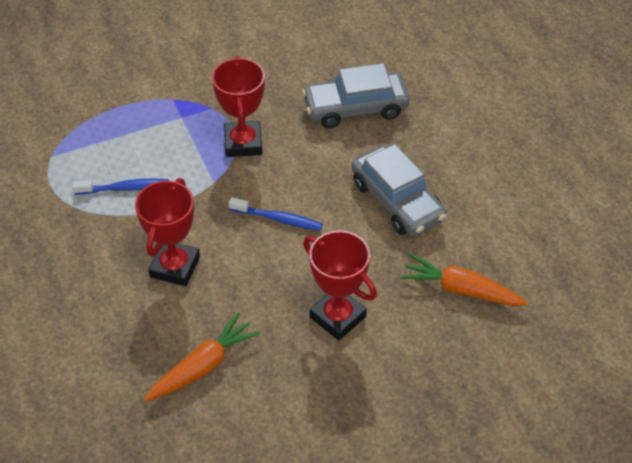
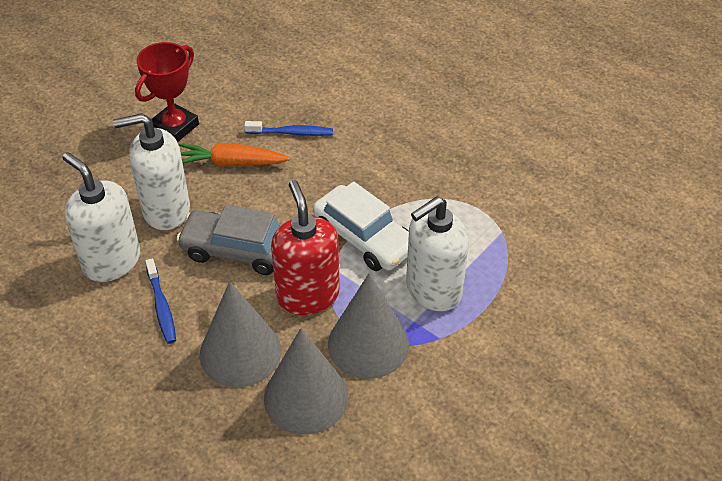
grey car: 2 -> 1
grey cone: 0 -> 3
orange carrot: 2 -> 1
red soap dispenser: 0 -> 1
red trophy: 3 -> 1
white car: 0 -> 1
white soap dispenser: 0 -> 3

